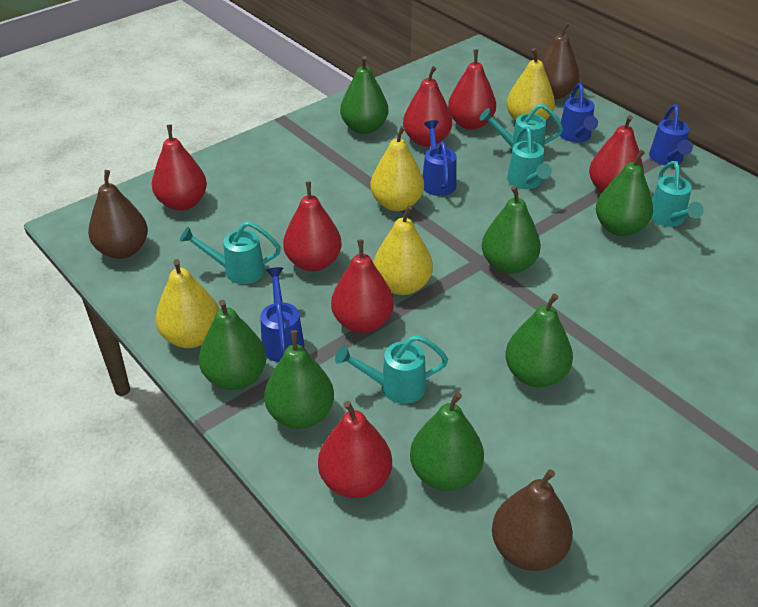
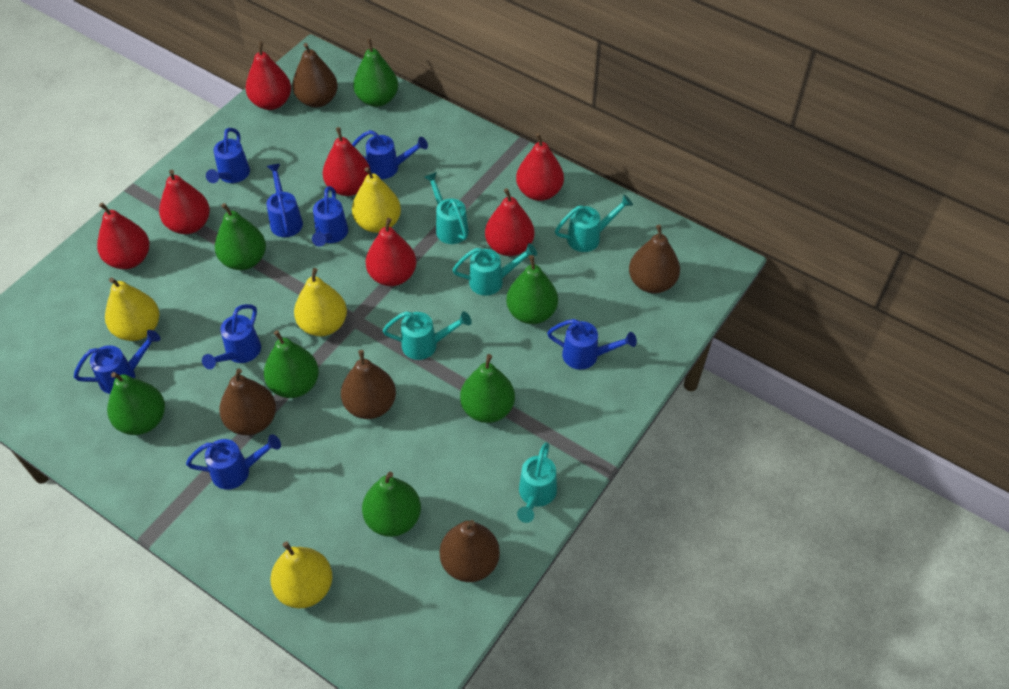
blue watering can: 4 -> 8
brown pear: 3 -> 5

